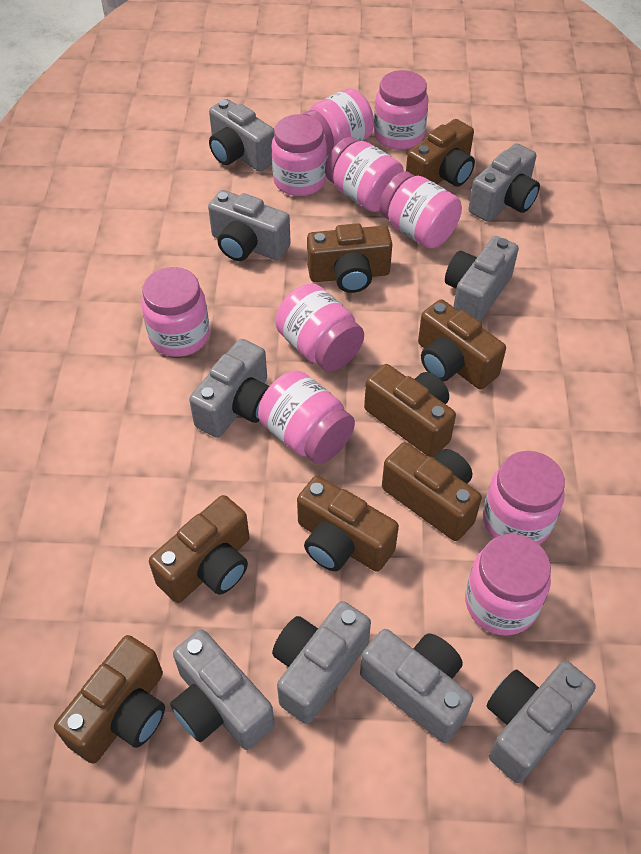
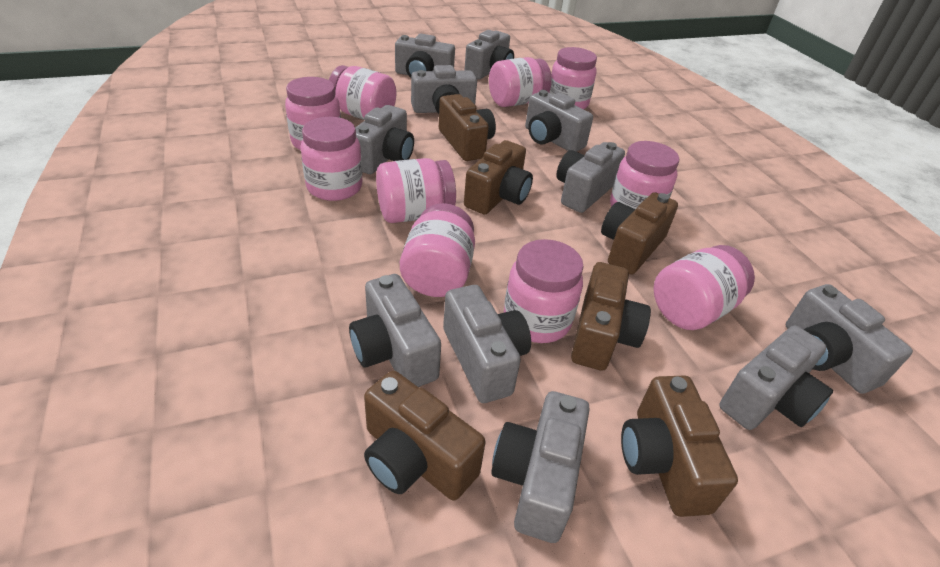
brown camera: 8 -> 6
grey camera: 9 -> 11

